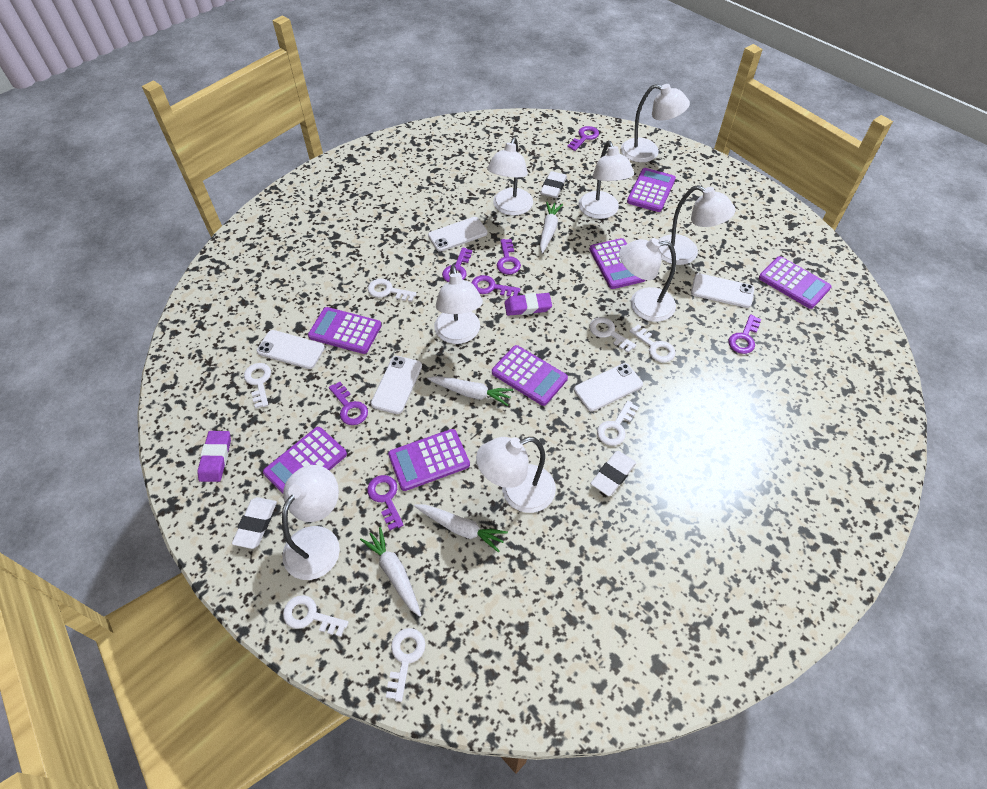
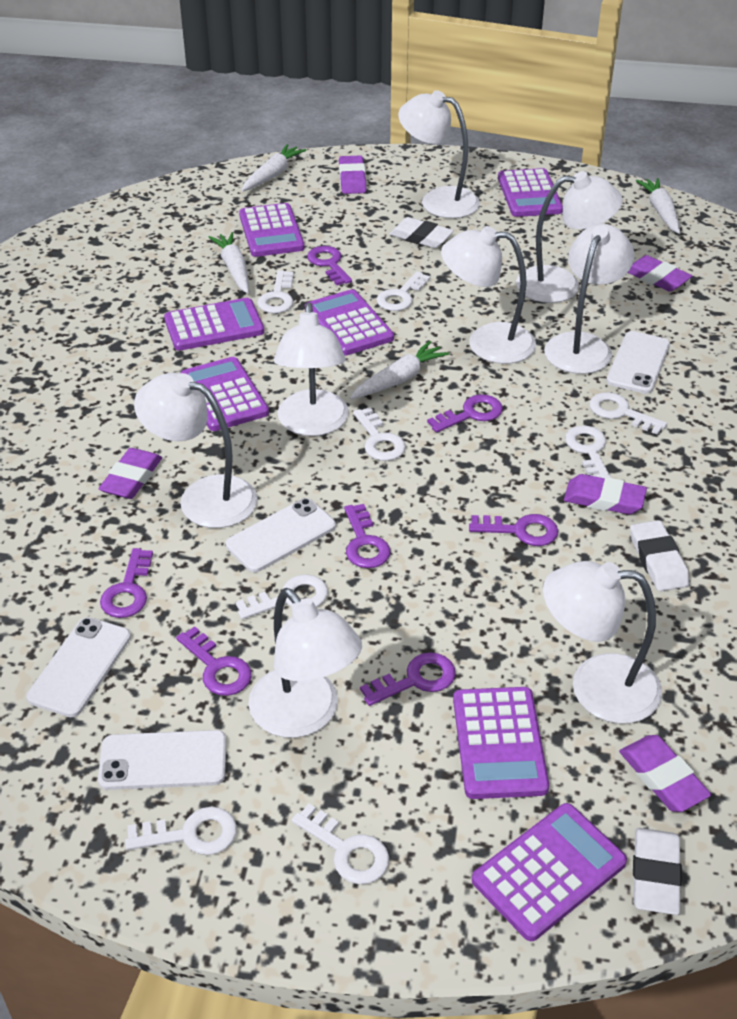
purple eraser: 2 -> 5
white key: 7 -> 8
white phone: 5 -> 4

